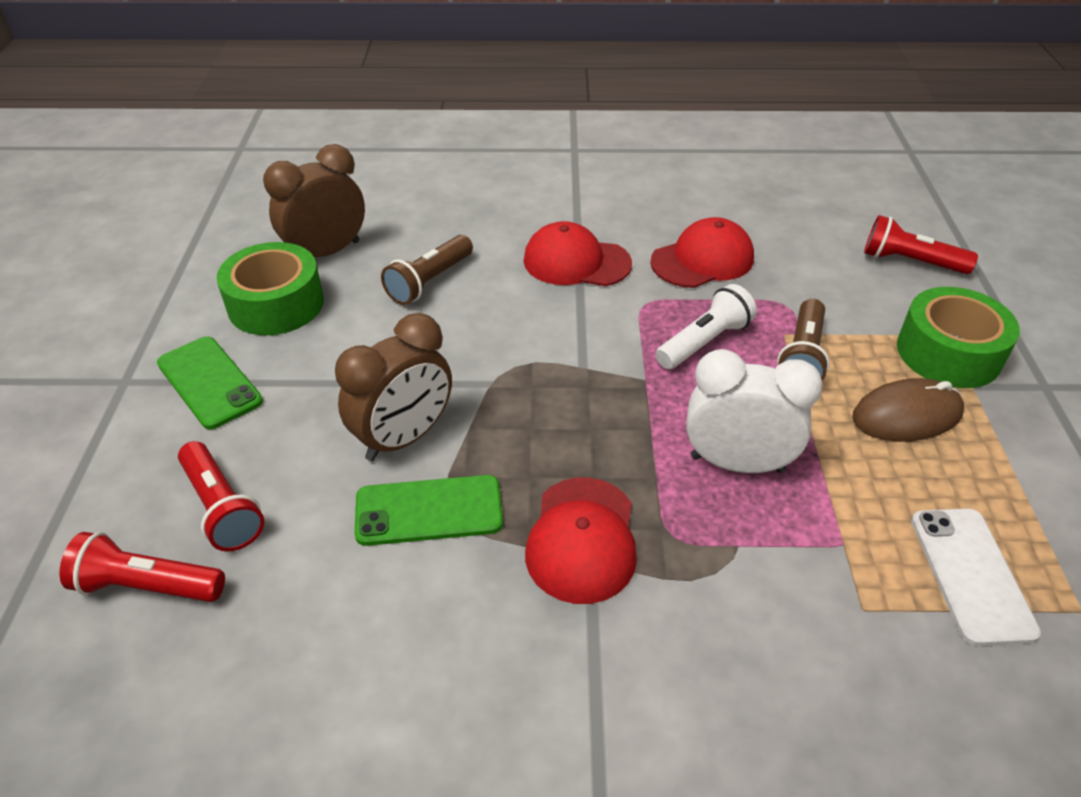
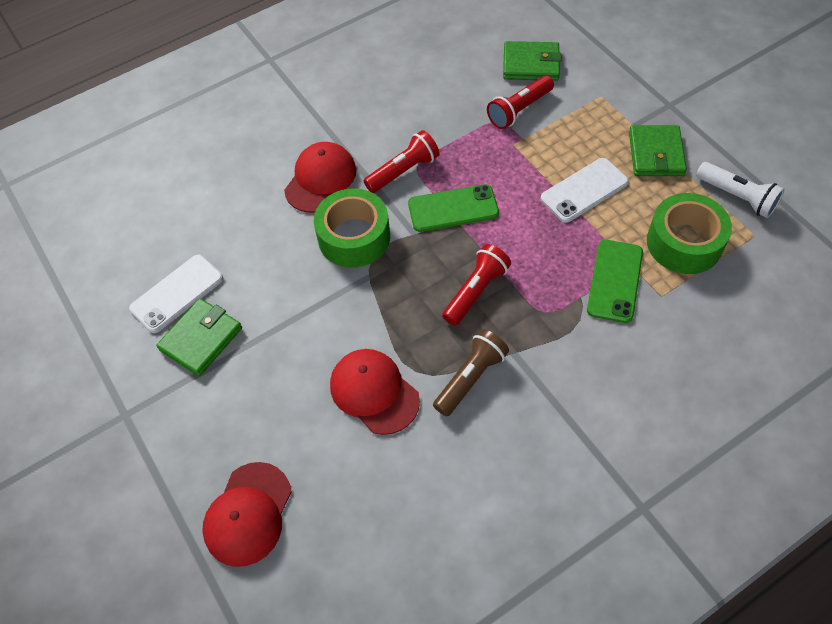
brown clock: 2 -> 0
brown flashlight: 2 -> 1
brown mouse: 1 -> 0
green wallet: 0 -> 3
white clock: 1 -> 0
white phone: 1 -> 2

